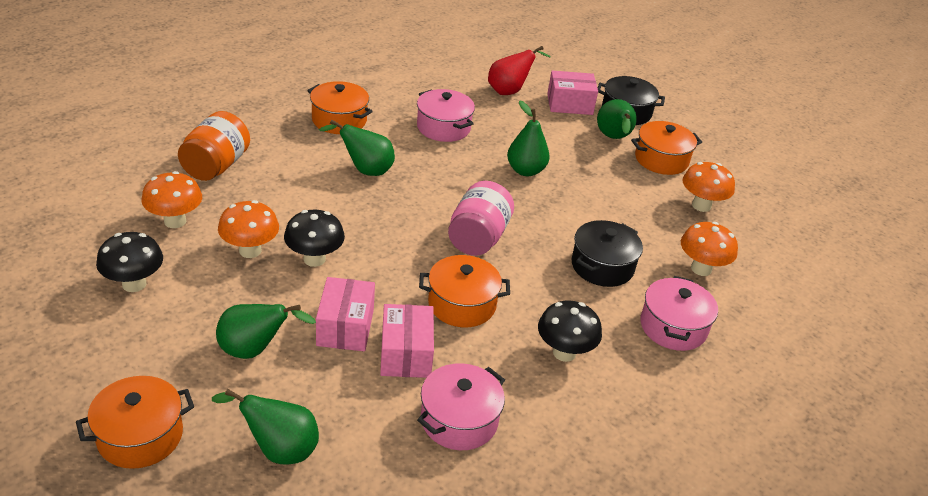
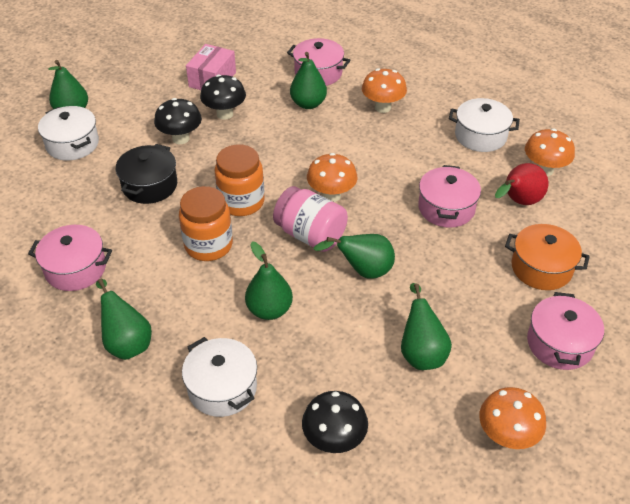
black pot: 2 -> 1
green pear: 5 -> 6
orange jar: 1 -> 2
orange pot: 4 -> 1
pink box: 3 -> 1
pink pot: 3 -> 4
white pot: 0 -> 3

